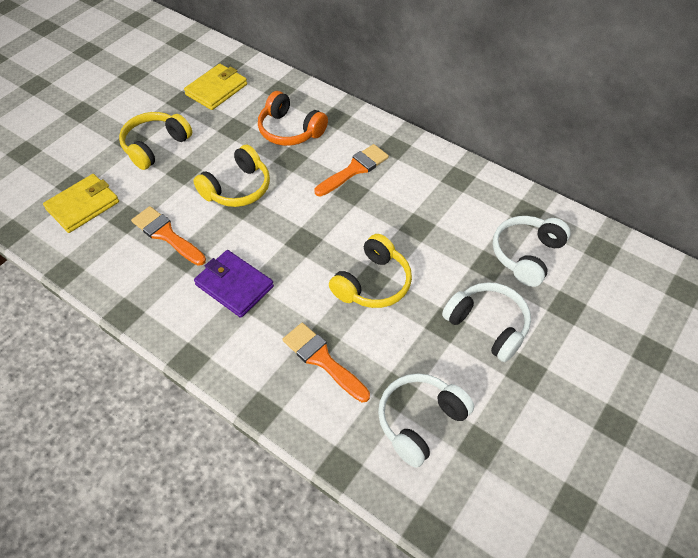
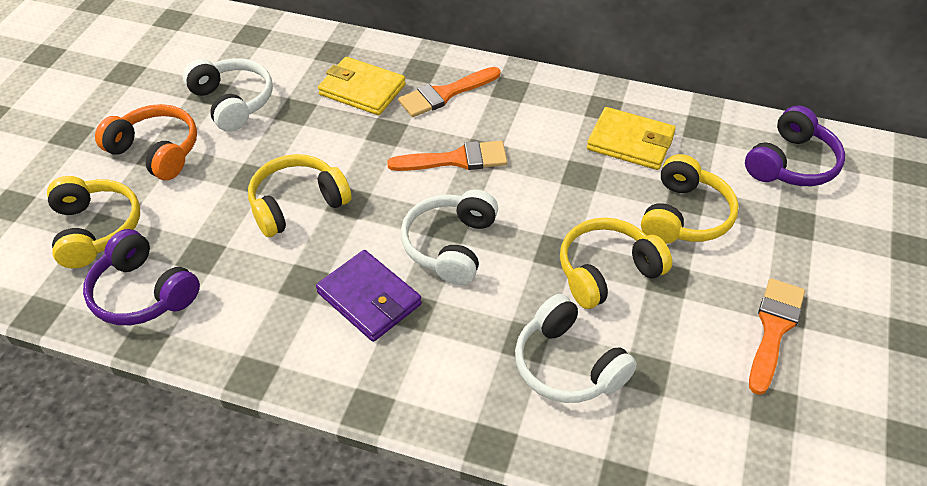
purple headphones: 0 -> 2
yellow headphones: 3 -> 4

